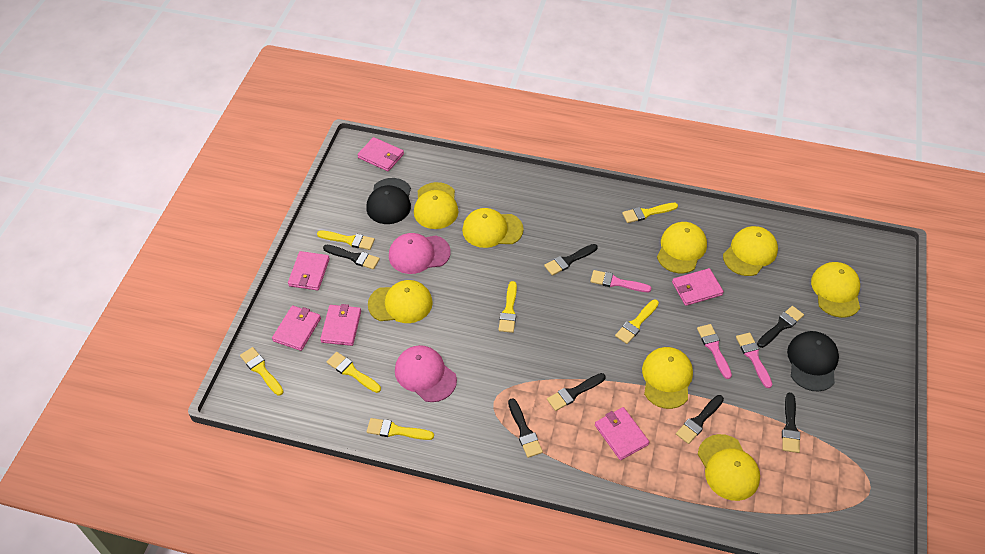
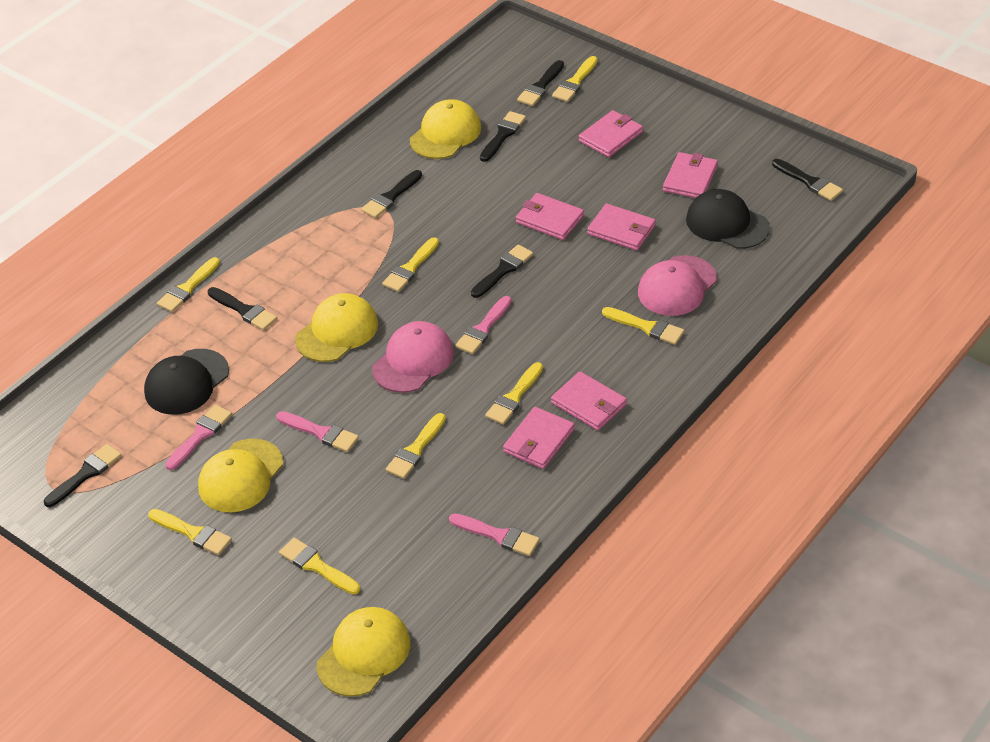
pink brush: 3 -> 4
yellow brush: 7 -> 8
yellow cap: 8 -> 4

